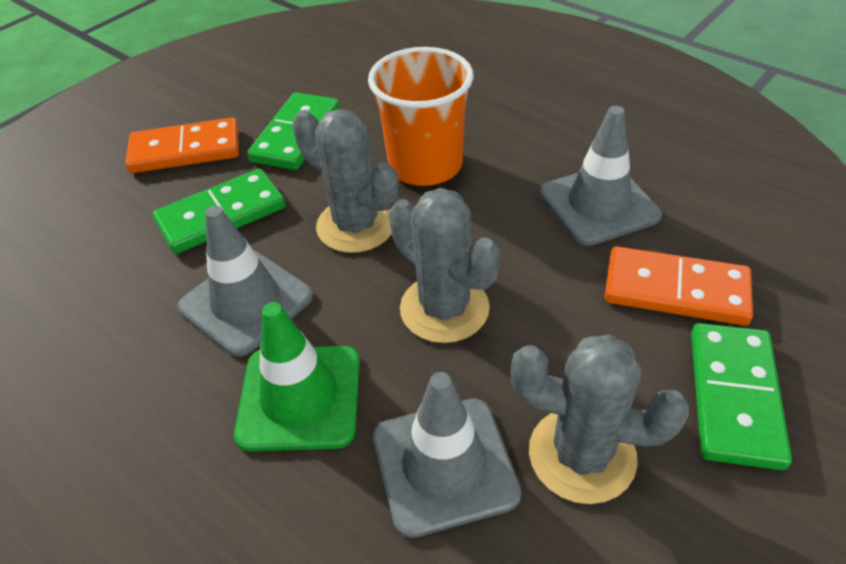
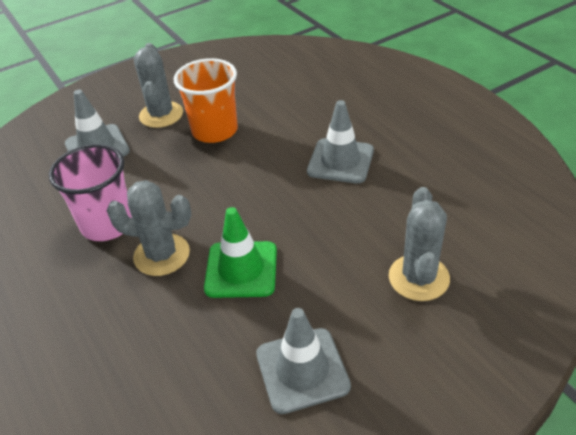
green domino: 3 -> 0
orange domino: 2 -> 0
pink cup: 0 -> 1

